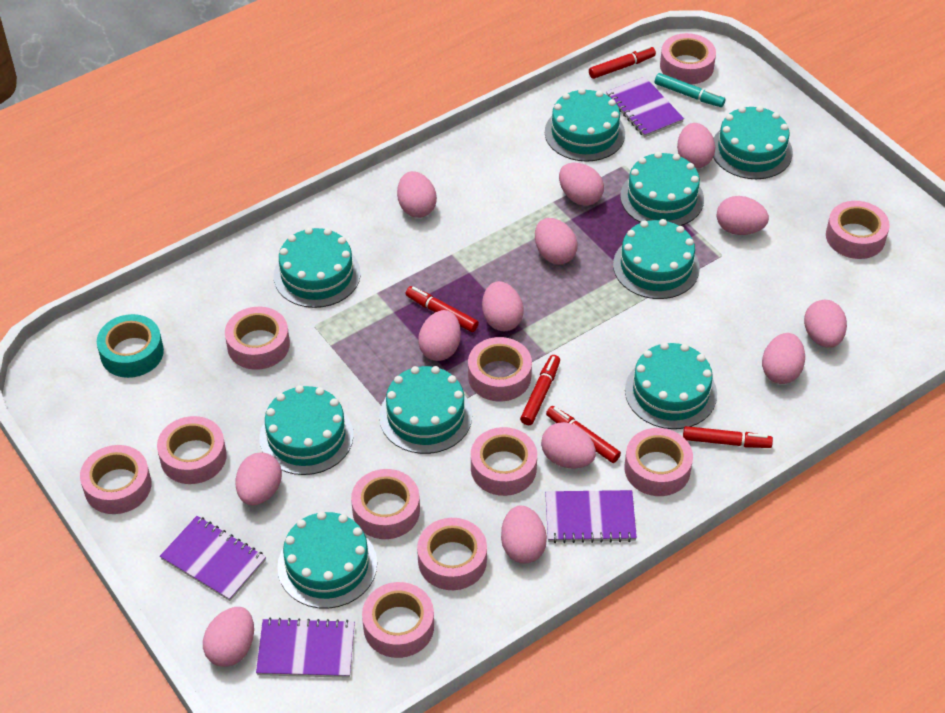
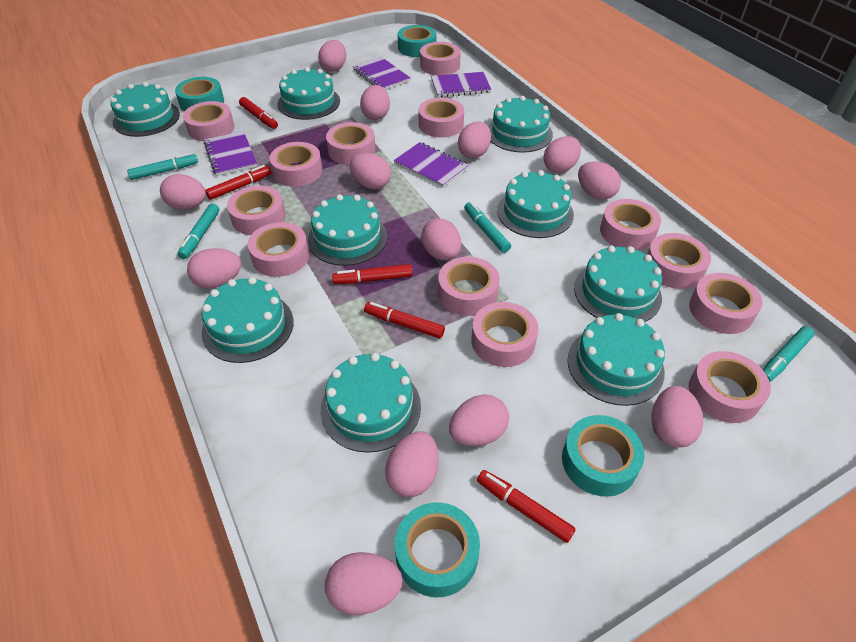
pink tape: 11 -> 13
turquoise marker: 1 -> 4
turquoise tape: 1 -> 4

